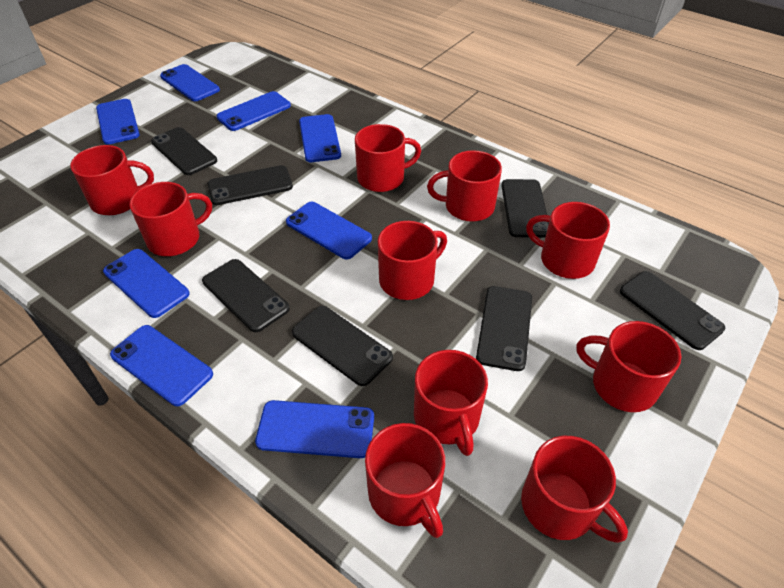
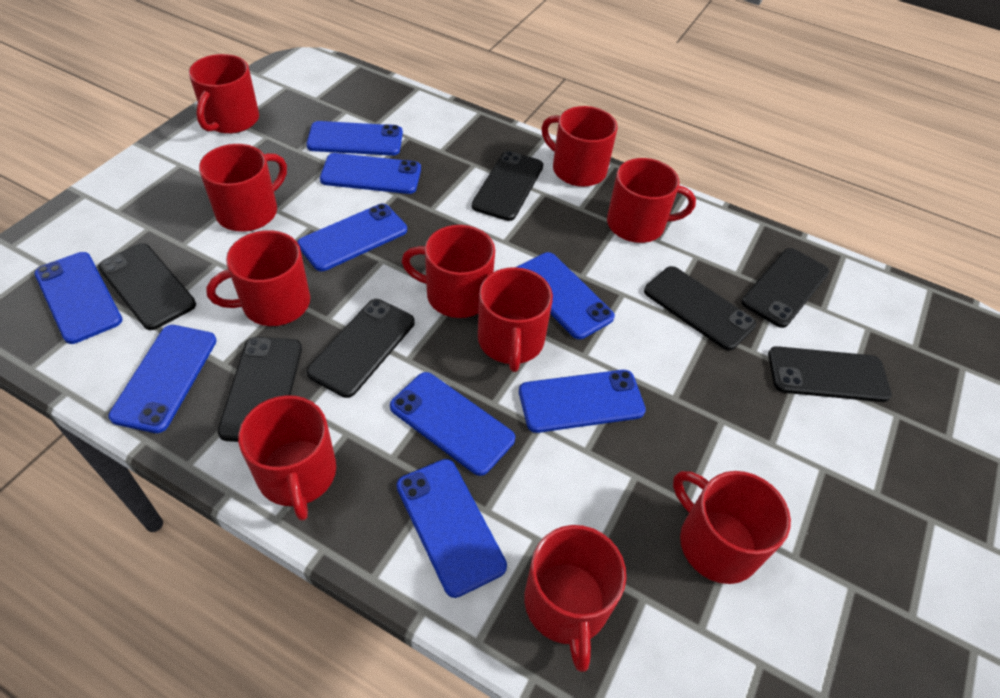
blue phone: 8 -> 9

